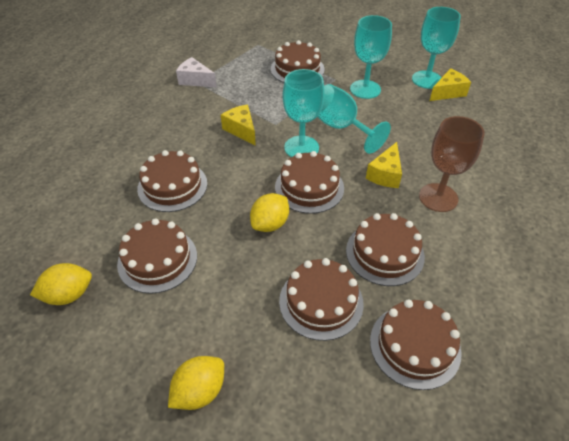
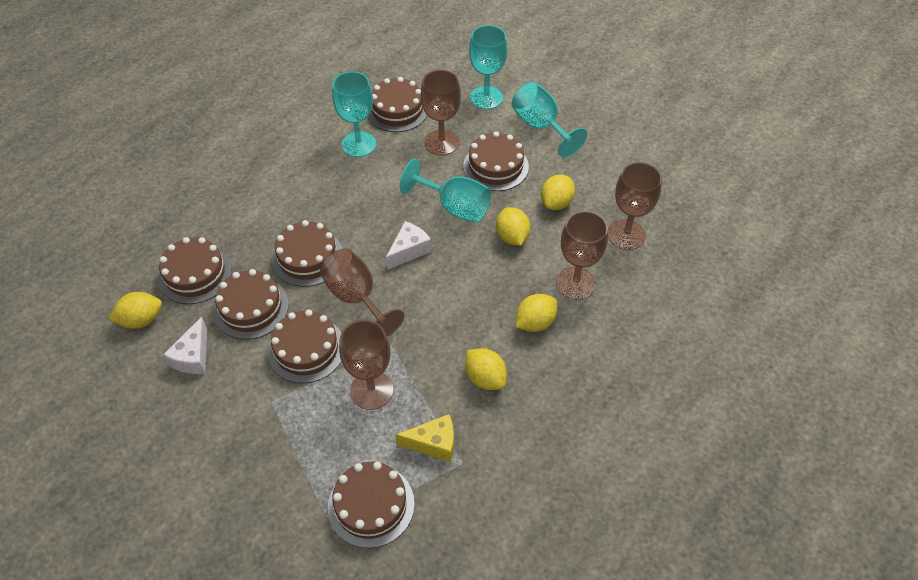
brown goblet: 1 -> 5
white cheese: 1 -> 2
yellow cheese: 3 -> 1
yellow lemon: 3 -> 5

